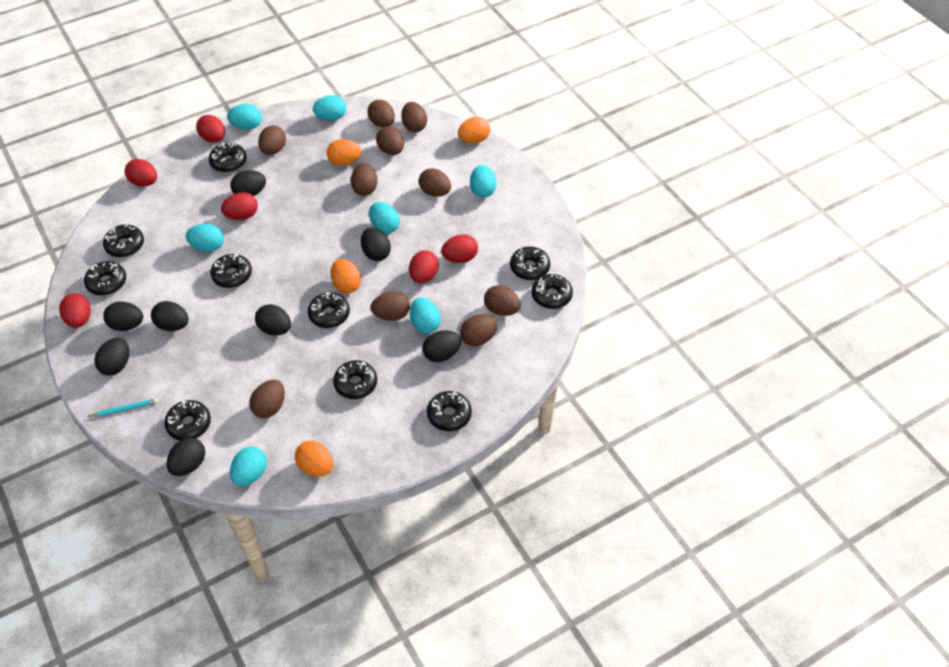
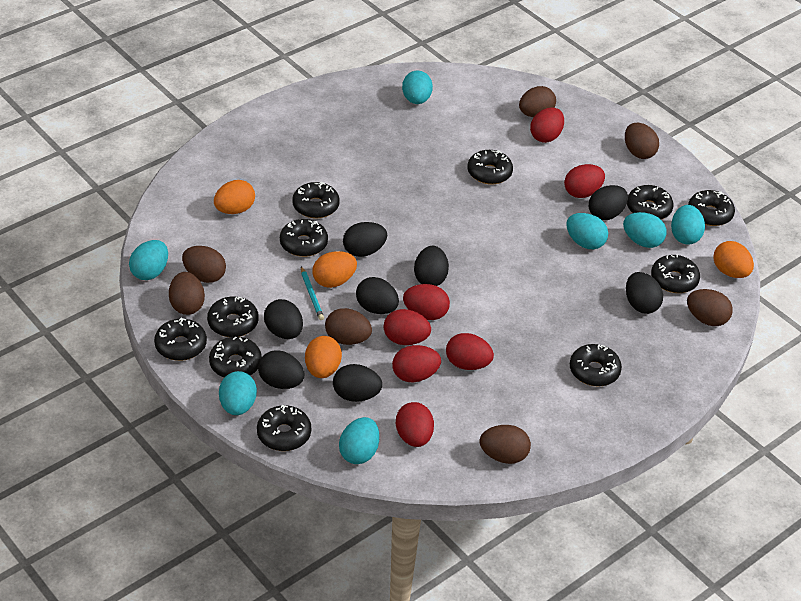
black donut: 10 -> 11
brown egg: 10 -> 7
red egg: 6 -> 7

